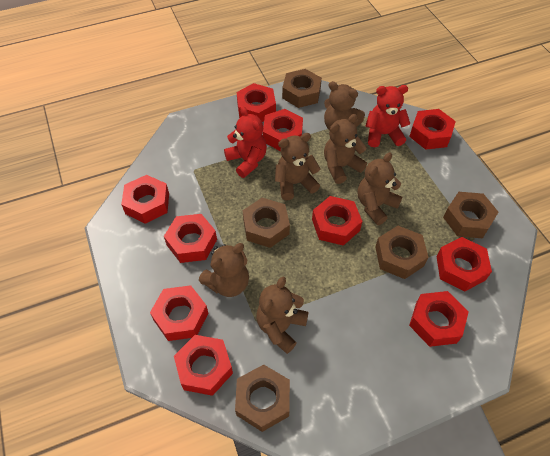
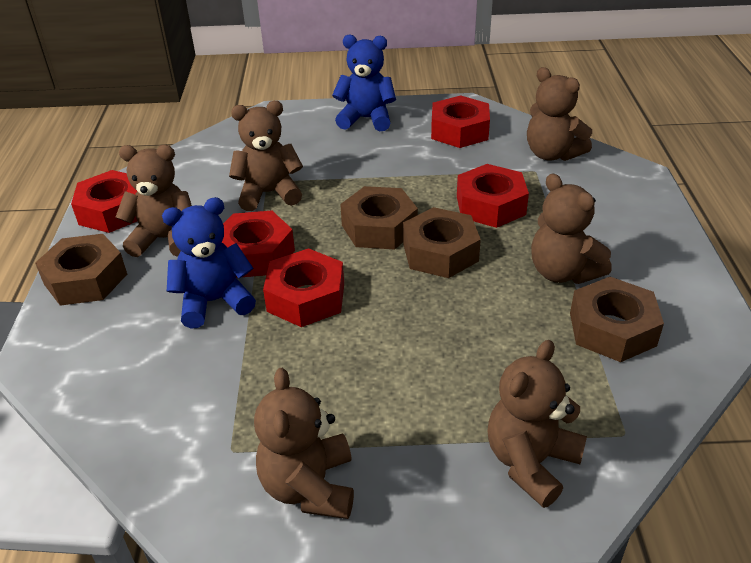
blue teddy bear: 0 -> 2
brown nut: 5 -> 4
red nut: 10 -> 5
red teddy bear: 2 -> 0

